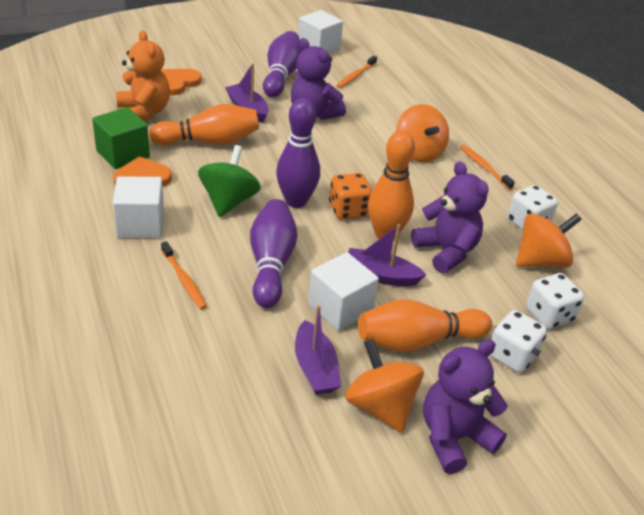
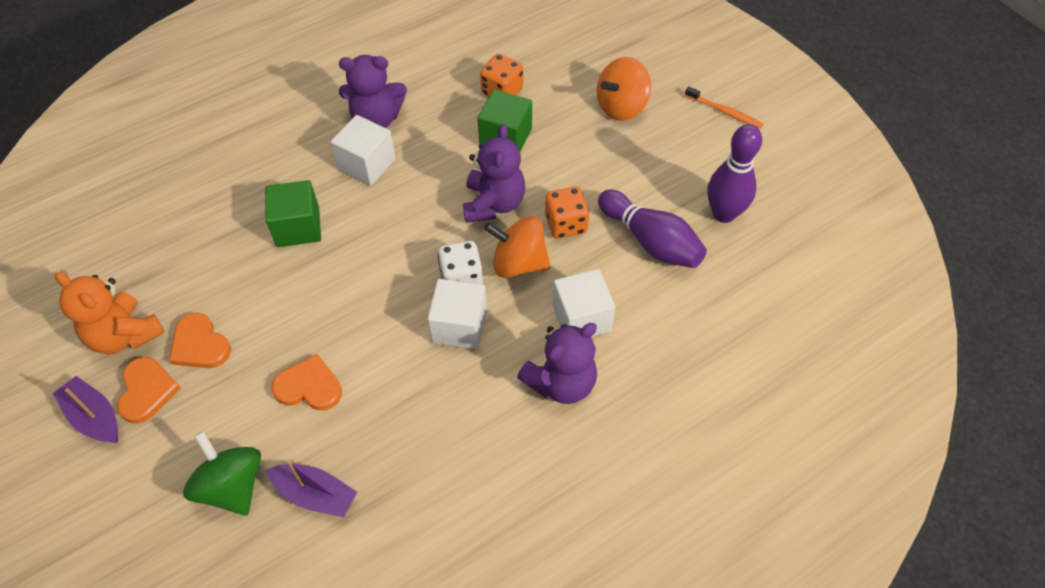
green cube: 1 -> 2
orange bowling pin: 3 -> 0
orange dice: 1 -> 2
orange heart: 2 -> 3
orange spinning top: 3 -> 2
orange toothbrush: 3 -> 1
purple boat: 3 -> 2
purple bowling pin: 3 -> 2
white dice: 3 -> 1

